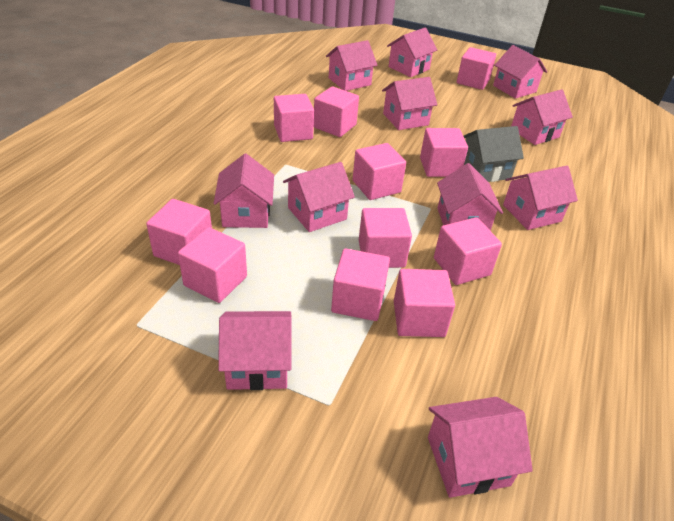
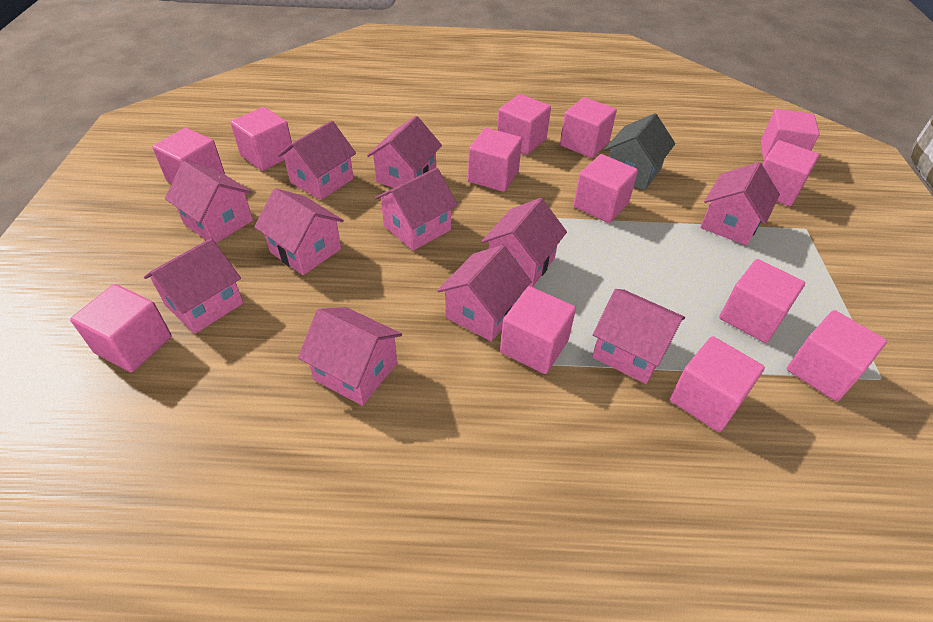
pink cube: 11 -> 13

